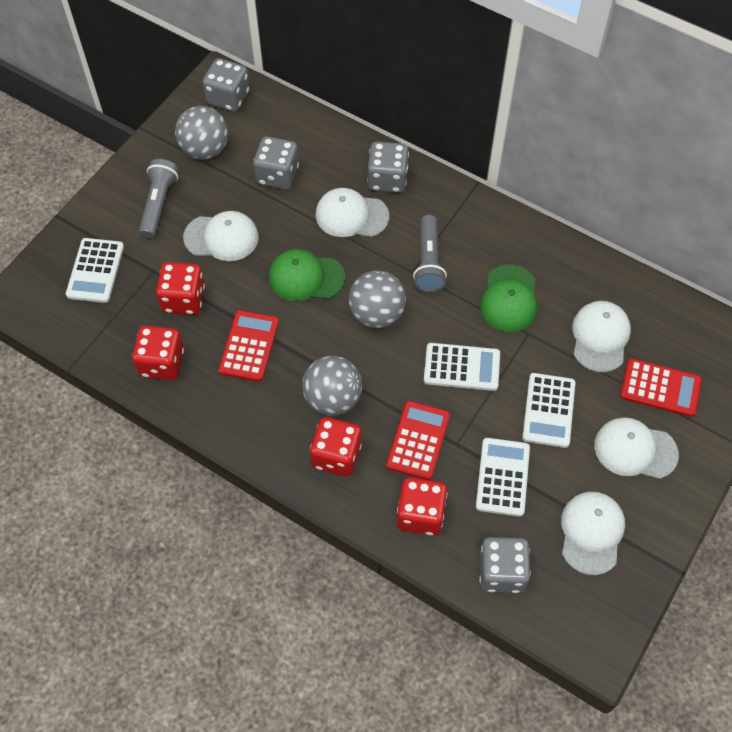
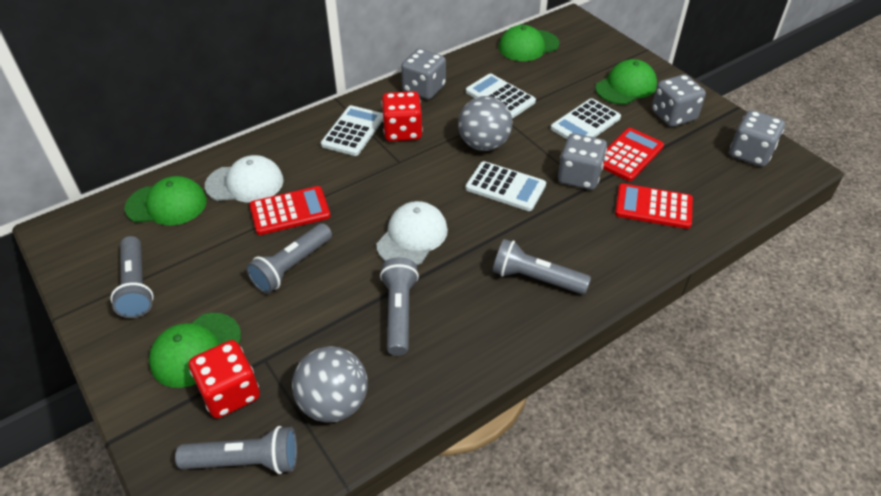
green cap: 2 -> 4
grey ball: 3 -> 2
grey flashlight: 2 -> 5
red dice: 4 -> 2
white cap: 5 -> 2

